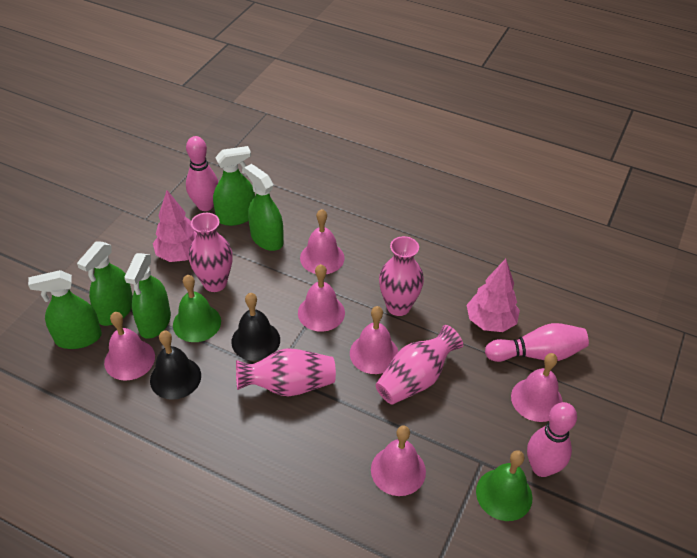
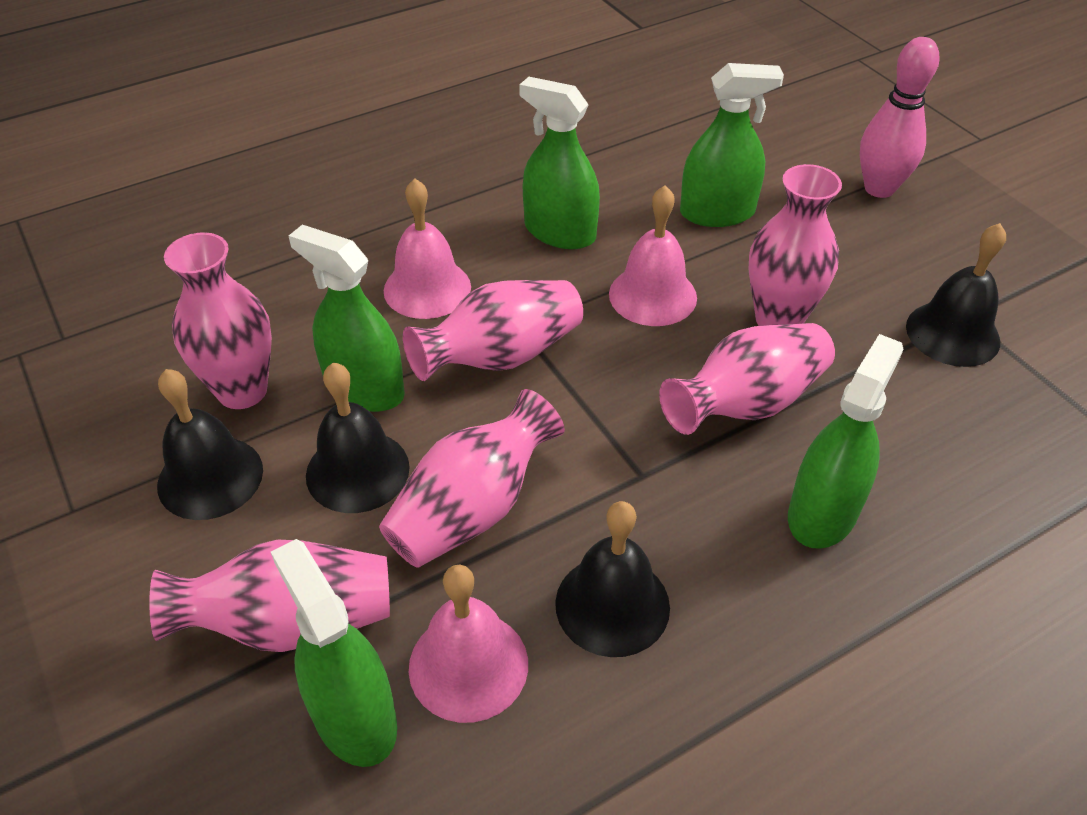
black bell: 2 -> 4
green bell: 2 -> 0
pink bell: 6 -> 3
pink bowling pin: 3 -> 1
pink tree: 2 -> 0
pink vase: 4 -> 6

